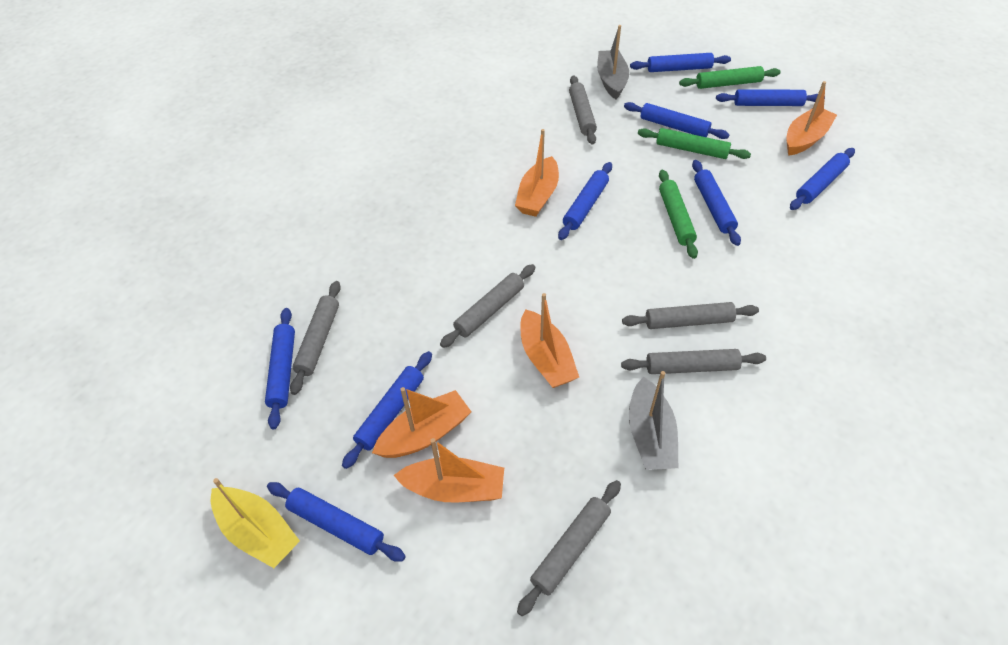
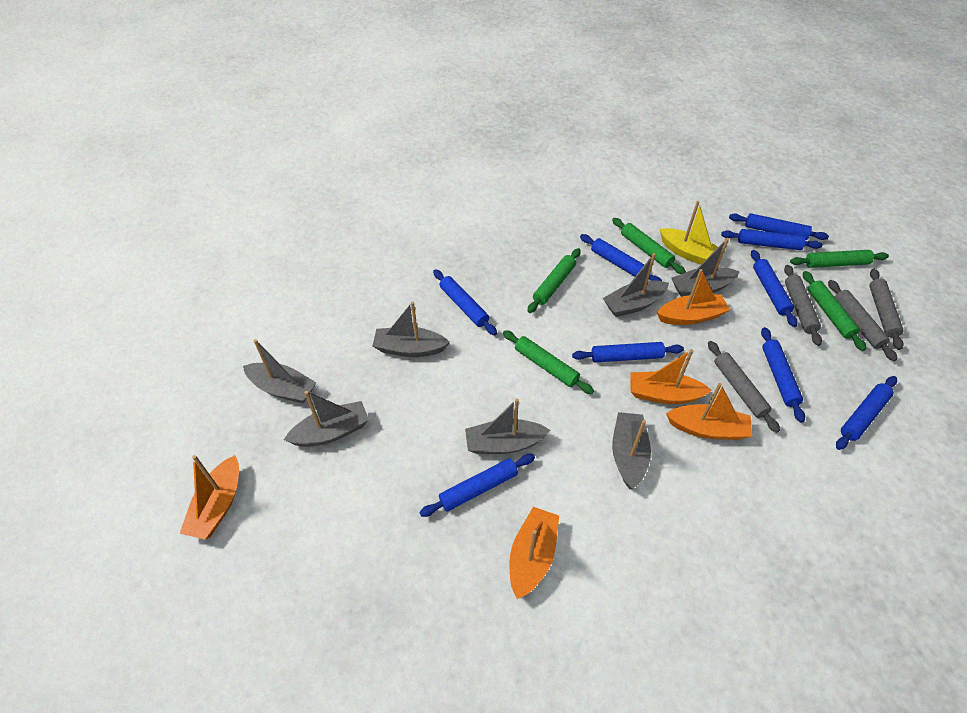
green rolling pin: 3 -> 5
grey boat: 2 -> 7
grey rolling pin: 6 -> 4

